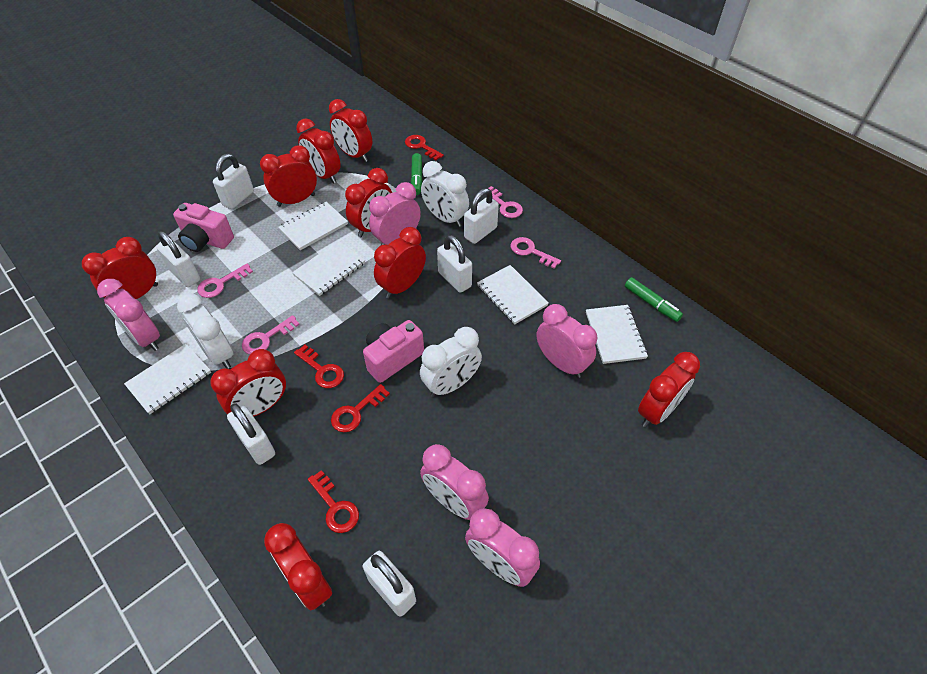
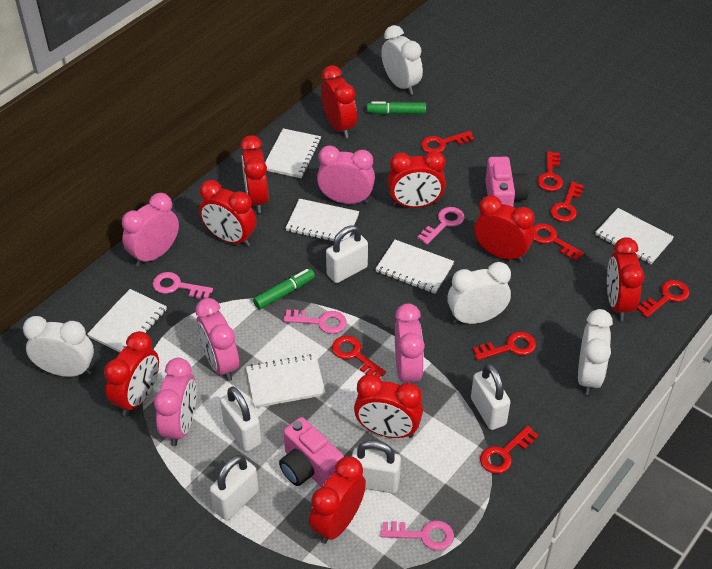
red key: 4 -> 8
white clock: 3 -> 4
white notebook: 5 -> 6
white padlock: 6 -> 5

